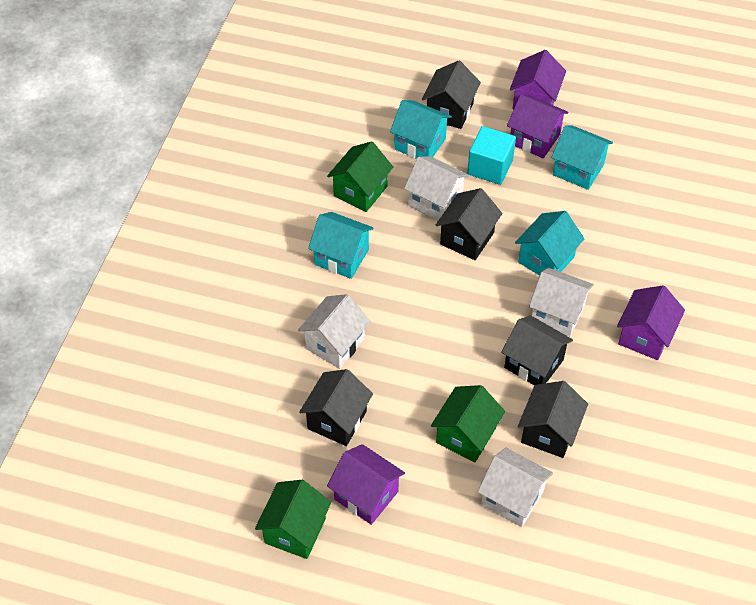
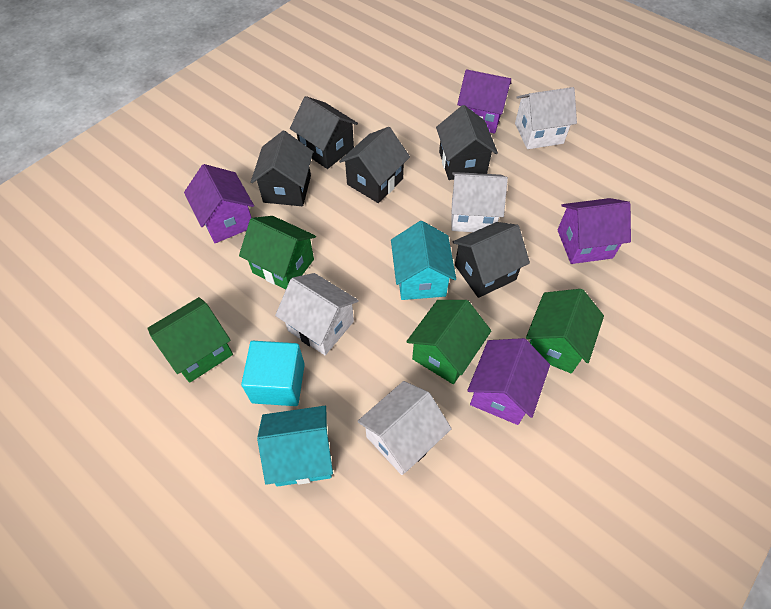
green house: 3 -> 4
turquoise house: 4 -> 2

